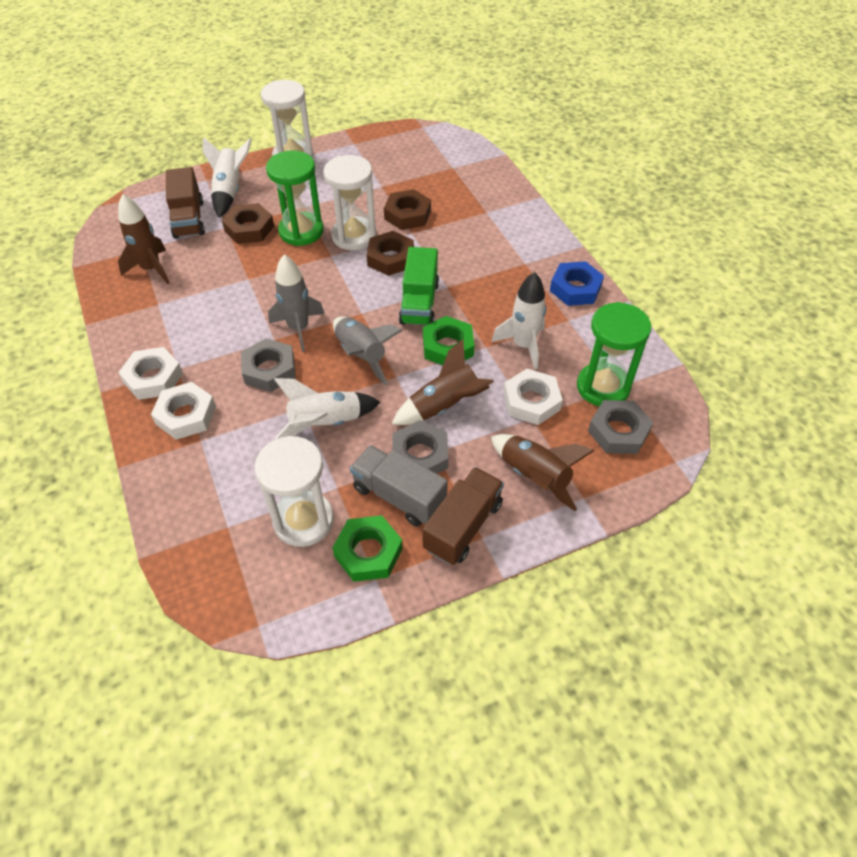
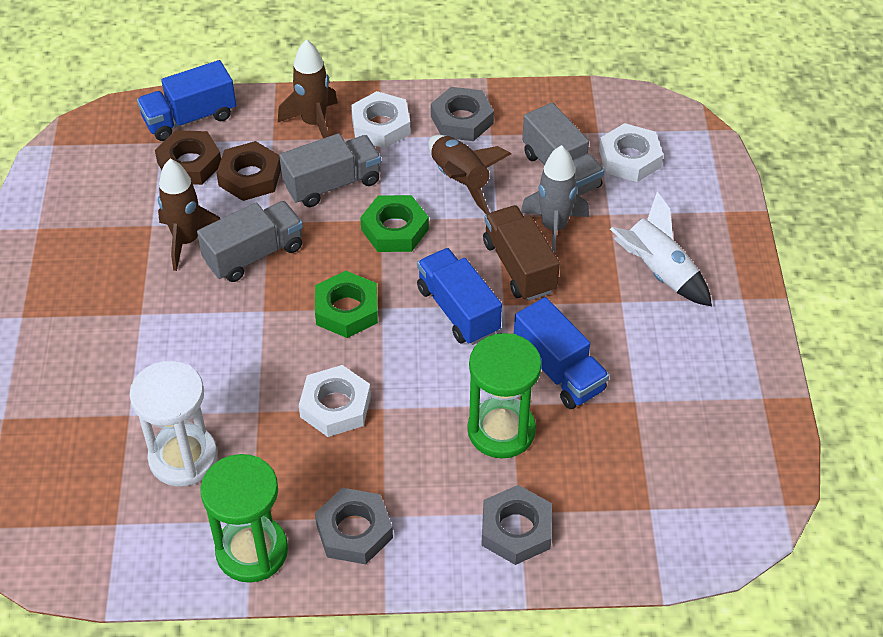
blue nut: 1 -> 0
blue truck: 0 -> 3
brown nut: 3 -> 2
brown truck: 2 -> 1
green truck: 1 -> 0
grey rocket: 2 -> 1
grey truck: 1 -> 3
white hourglass: 3 -> 1
white rocket: 3 -> 1

